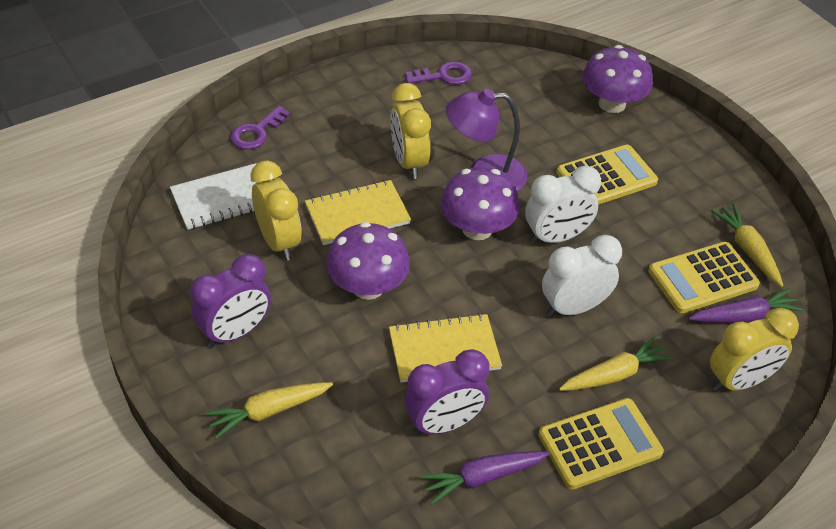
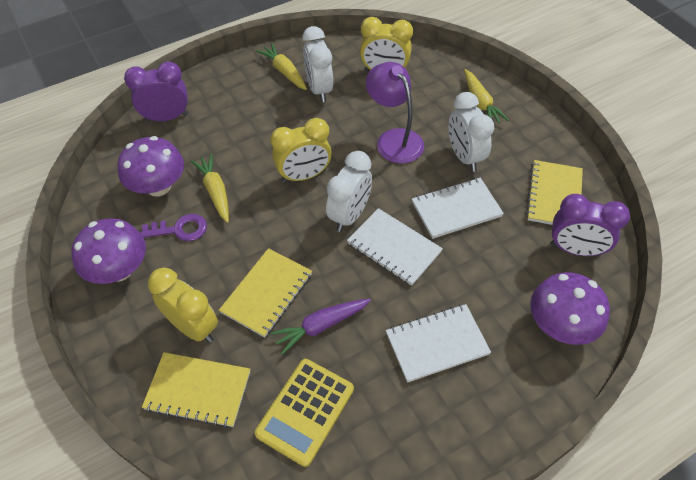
purple carrot: 2 -> 1
purple key: 2 -> 1
white clock: 2 -> 3
white notebook: 1 -> 3
yellow calculator: 3 -> 1
yellow notebook: 2 -> 3

